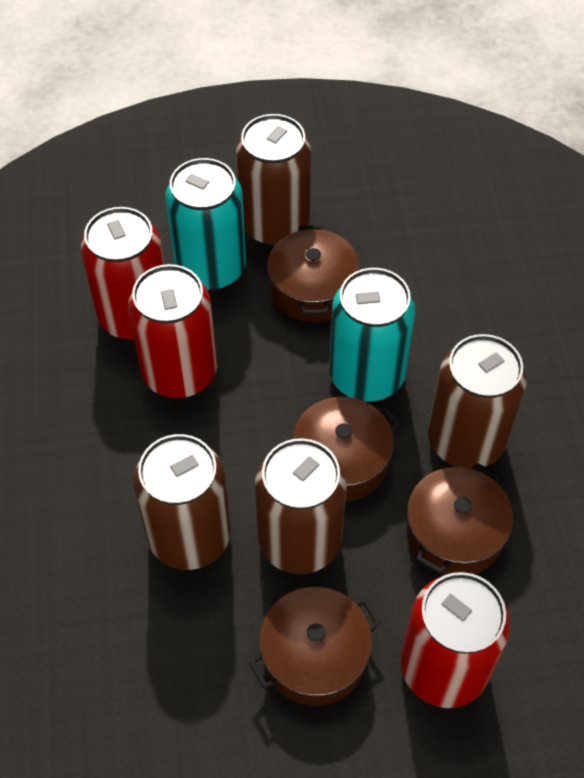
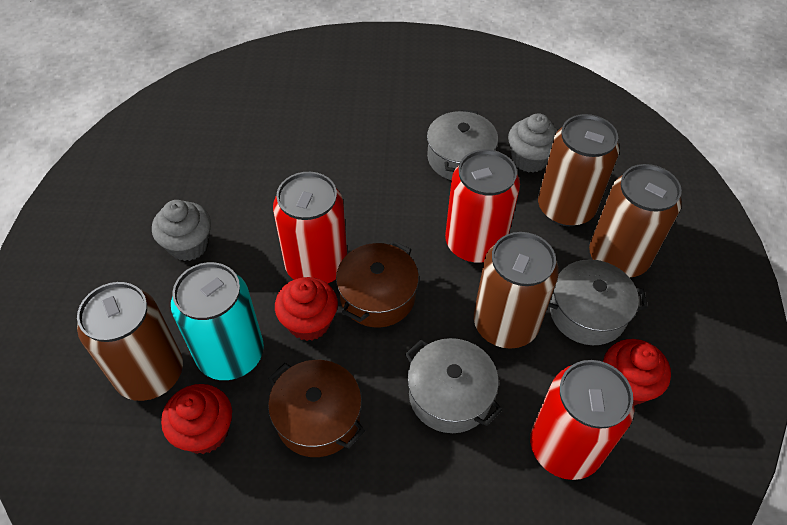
brown pot: 4 -> 2
grey cupcake: 0 -> 2
grey pot: 0 -> 3
red cupcake: 0 -> 3
turquoise can: 2 -> 1

